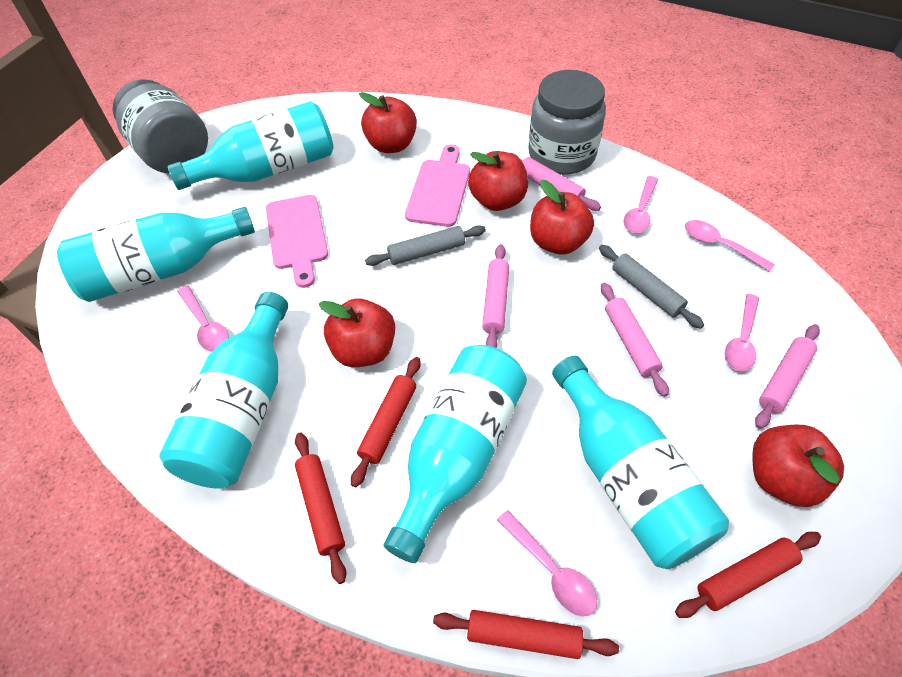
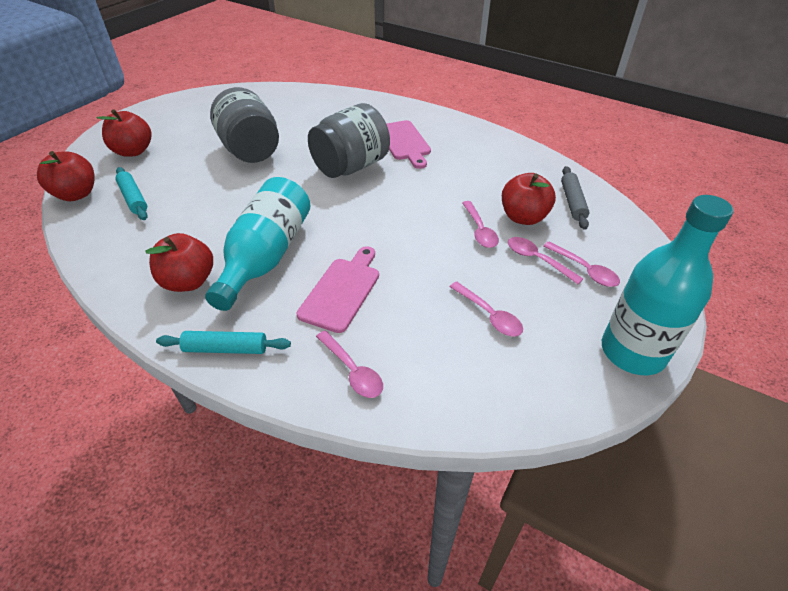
grey rolling pin: 2 -> 1
pink rolling pin: 4 -> 0
red apple: 5 -> 4
red rolling pin: 4 -> 0
turquoise bottle: 5 -> 2
turquoise rolling pin: 0 -> 2

